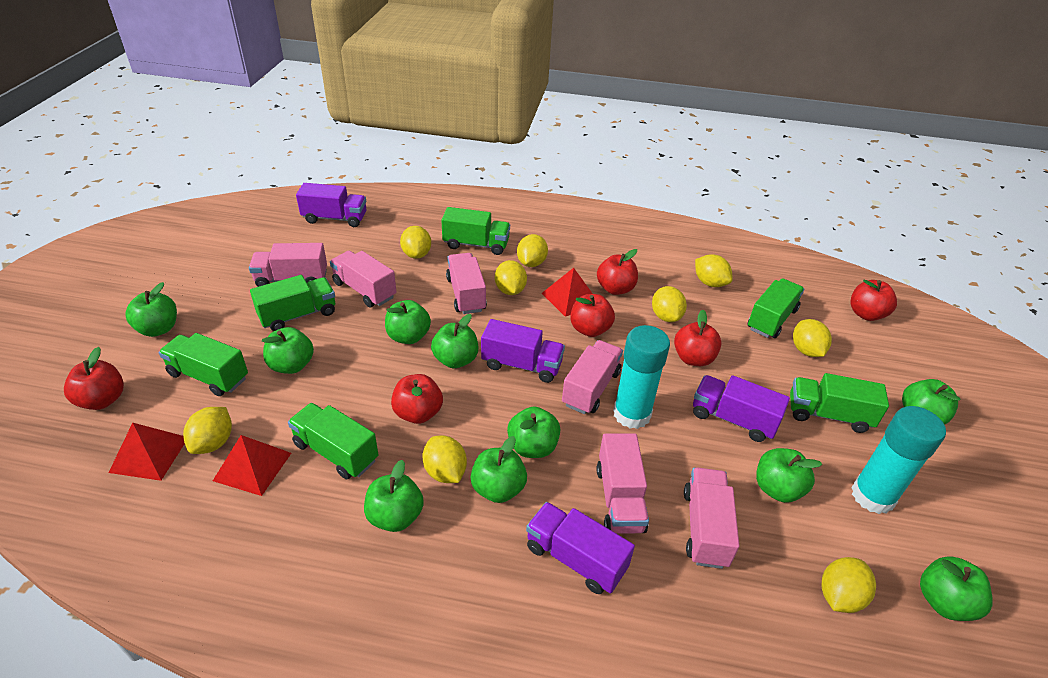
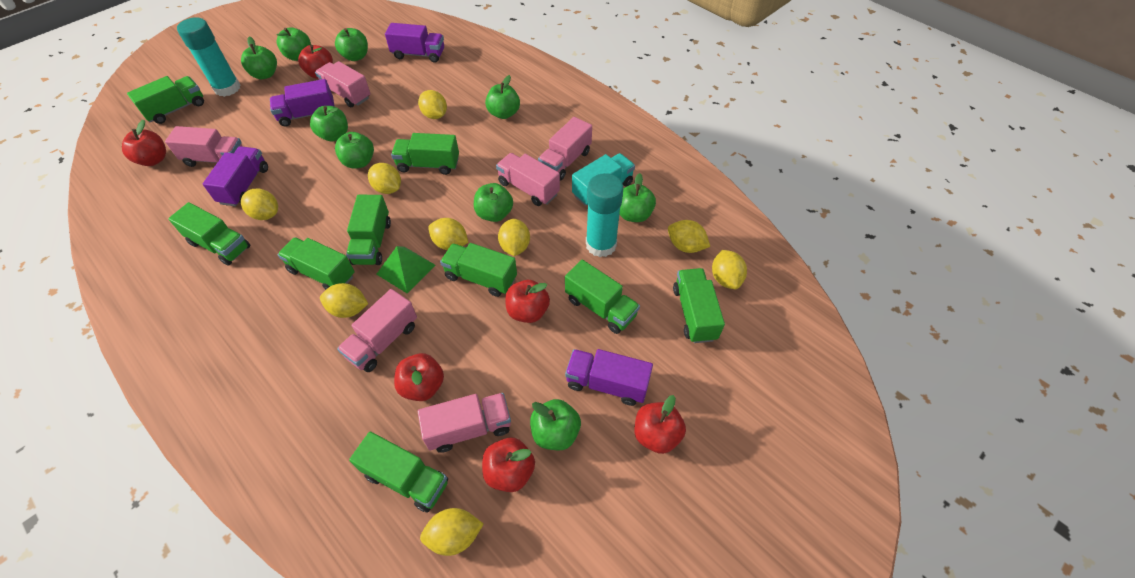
green apple: 10 -> 9
green pyramid: 0 -> 1
green truck: 6 -> 9
red pyramid: 3 -> 0
turquoise truck: 0 -> 1

